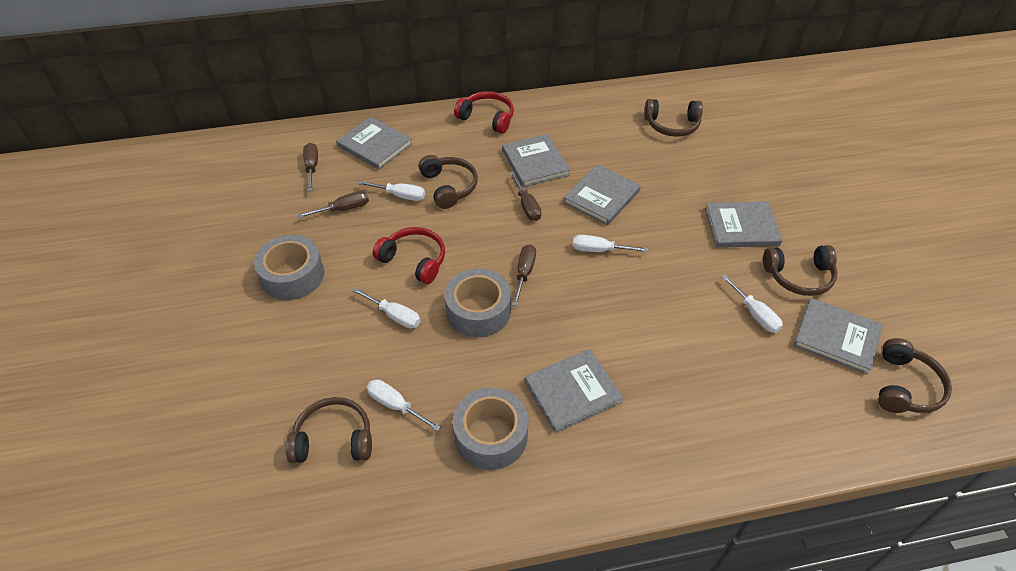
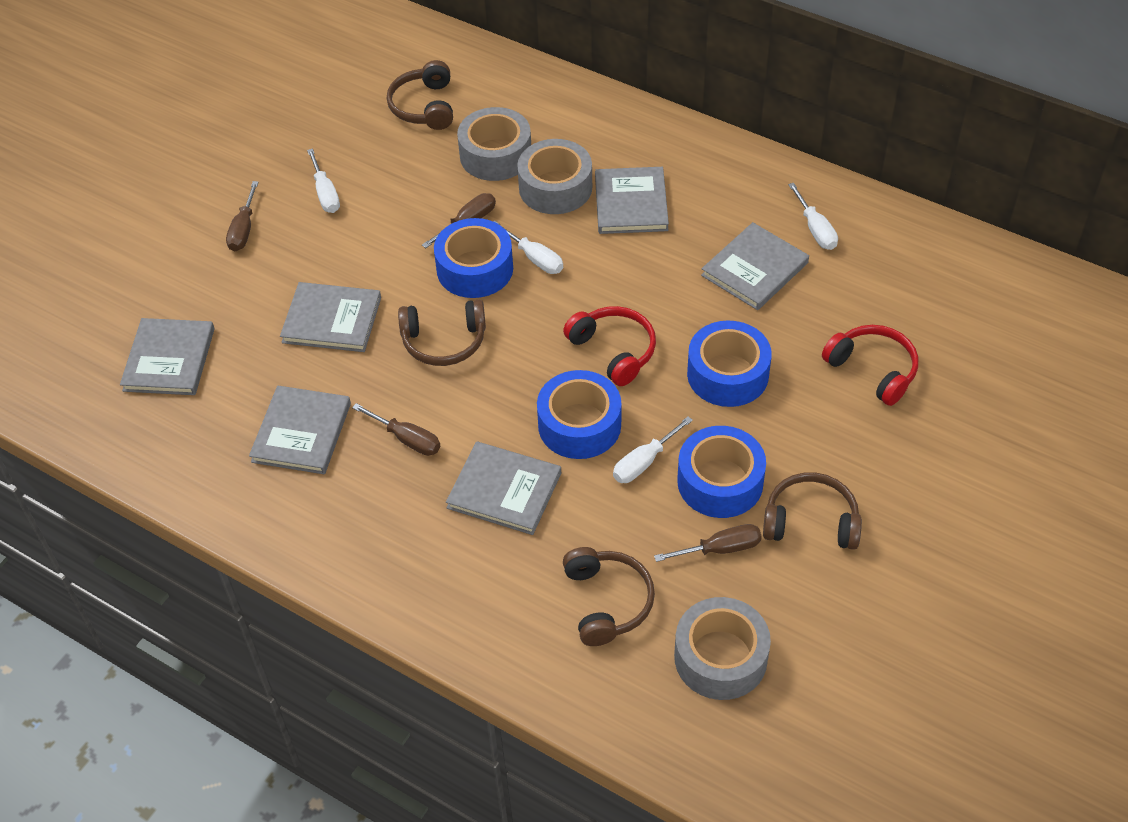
blue tape: 0 -> 4
brown headphones: 5 -> 4
white screwdriver: 5 -> 4

